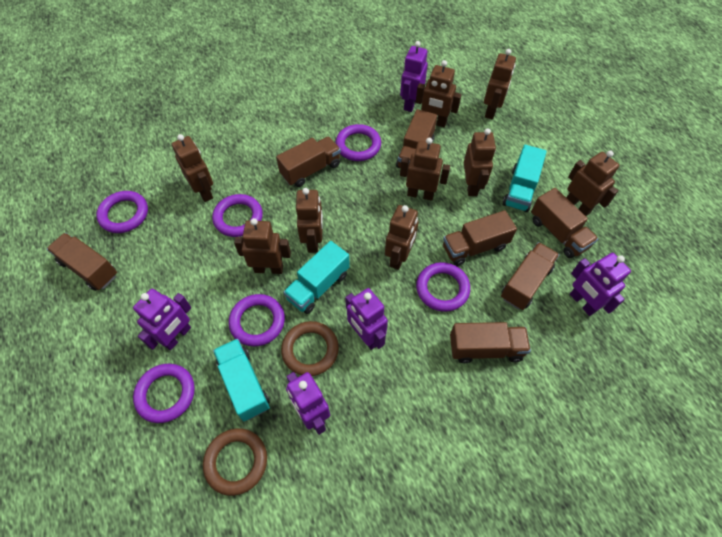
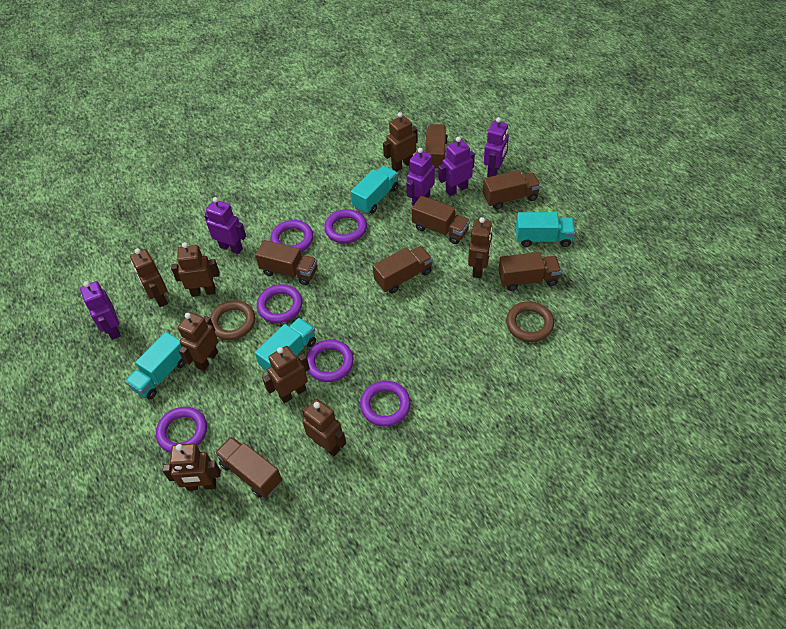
brown robot: 9 -> 8
turquoise truck: 3 -> 4

